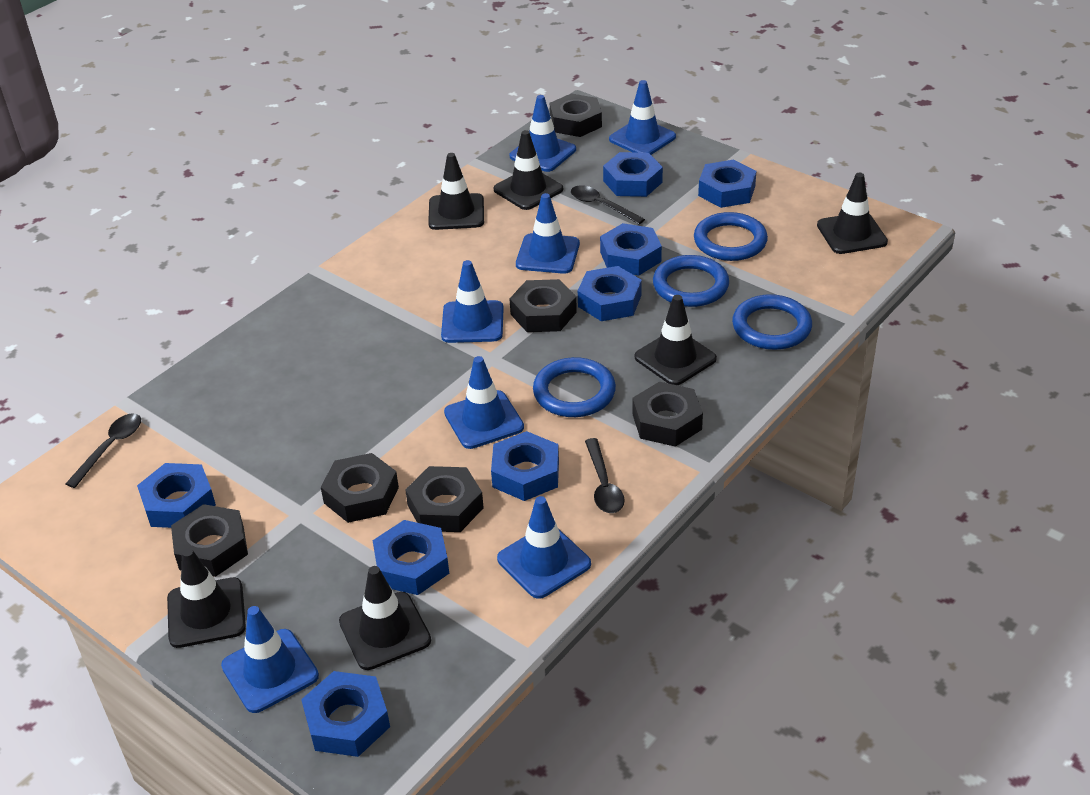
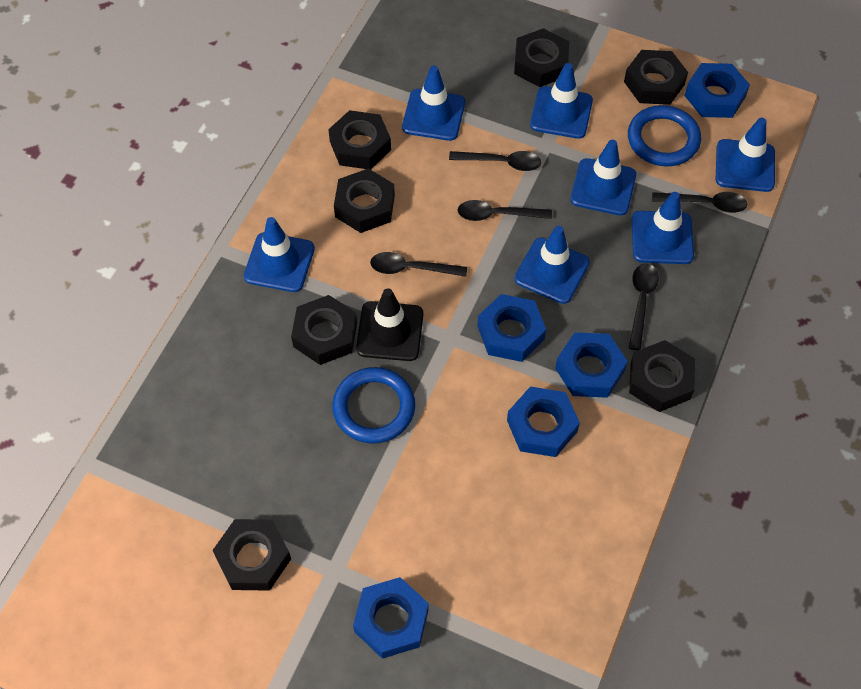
black nut: 6 -> 7
black spoon: 3 -> 5
black traffic cone: 6 -> 1
blue nut: 8 -> 5
blue ring: 4 -> 2

